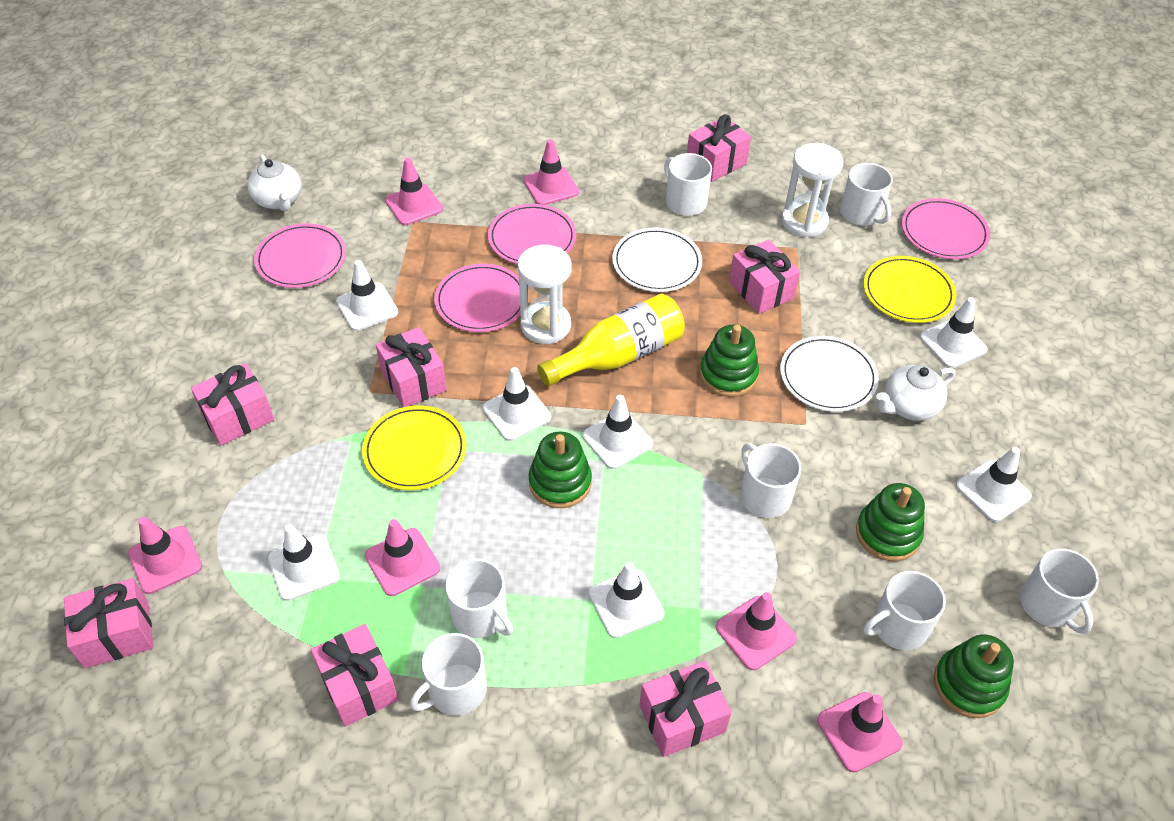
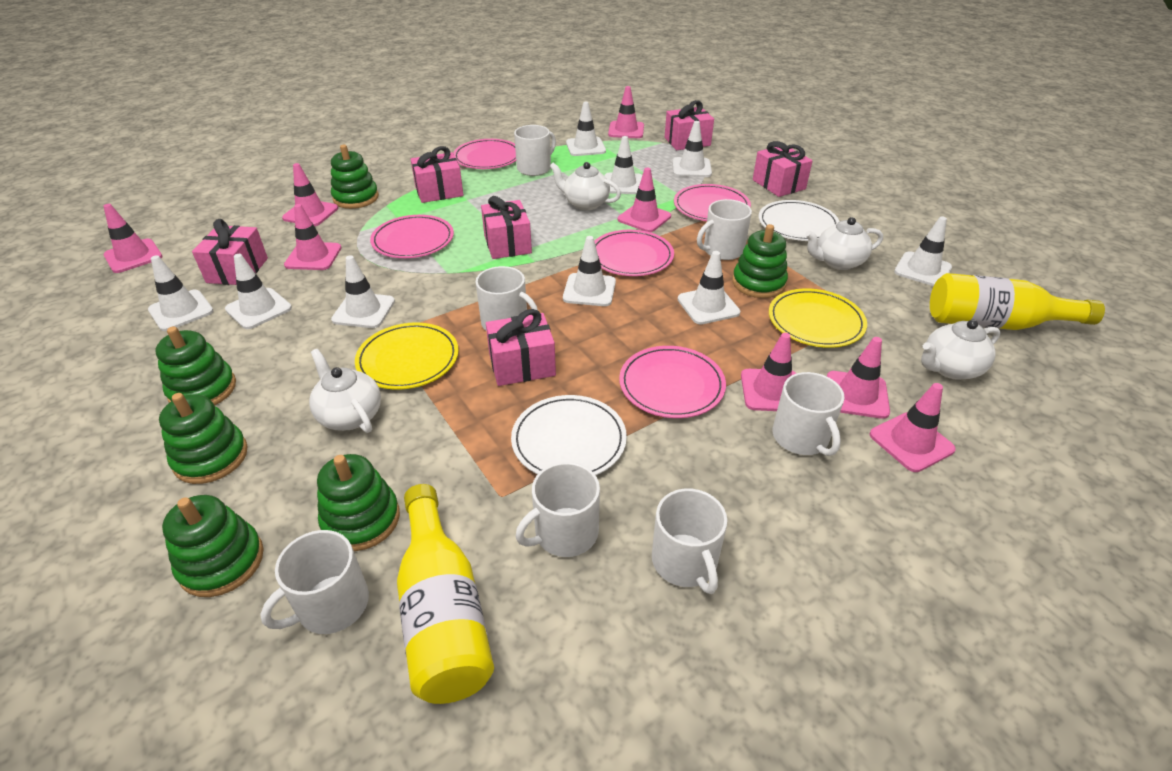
green stacking toy: 4 -> 6
pink gift: 7 -> 6
pink plate: 4 -> 5
pink traffic cone: 6 -> 8
white hourglass: 2 -> 0
white teapot: 2 -> 4
white traffic cone: 7 -> 9
yellow bottle: 1 -> 2

